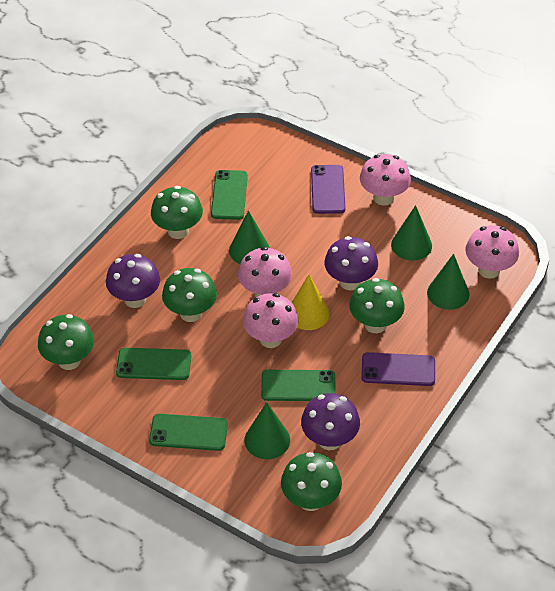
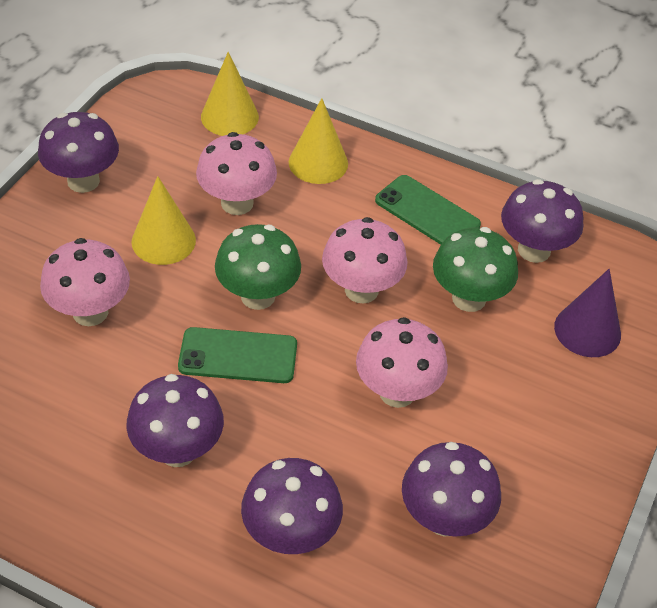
green cone: 4 -> 0
green mushroom: 5 -> 2
green phone: 4 -> 2
purple cone: 0 -> 1
purple mushroom: 3 -> 5
purple phone: 2 -> 0
yellow cone: 1 -> 3

